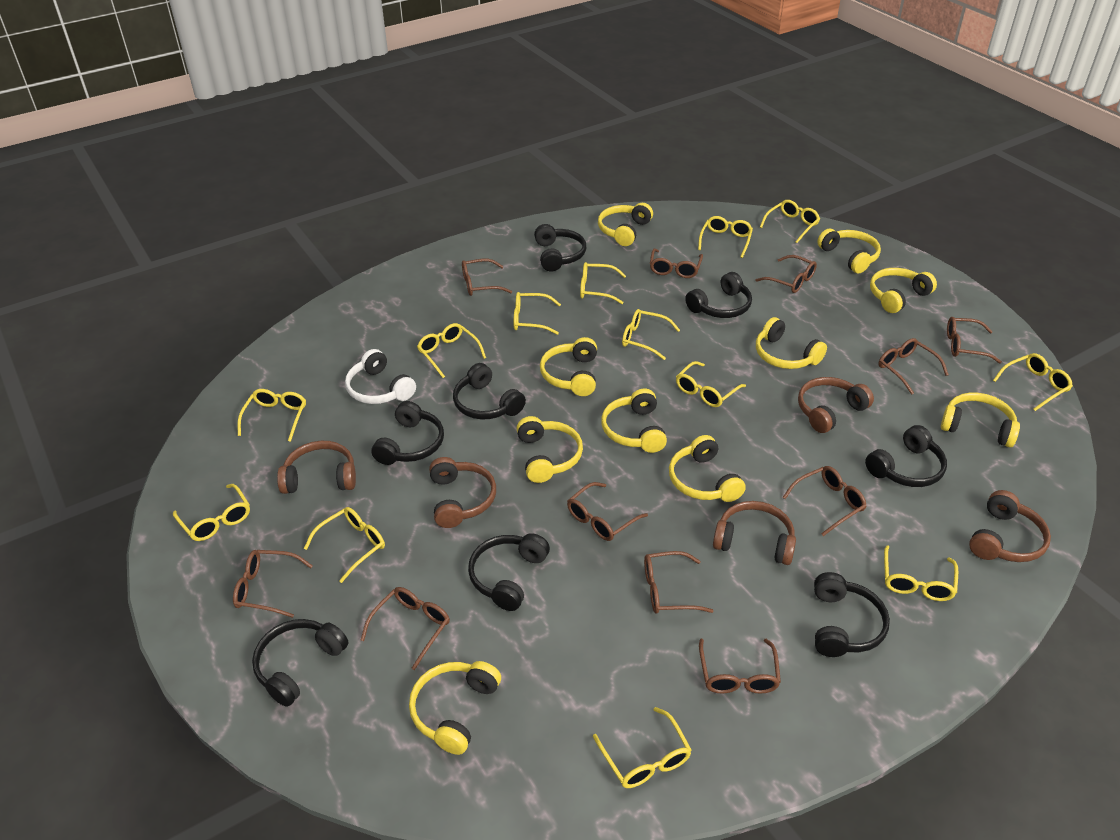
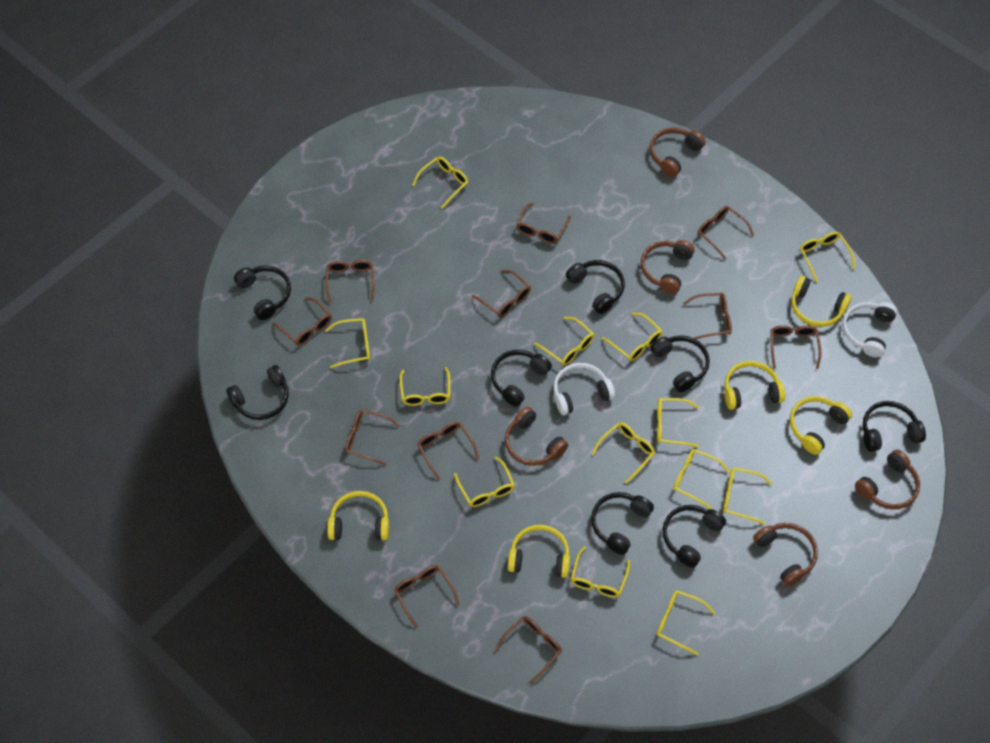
white headphones: 1 -> 2
yellow headphones: 10 -> 5

